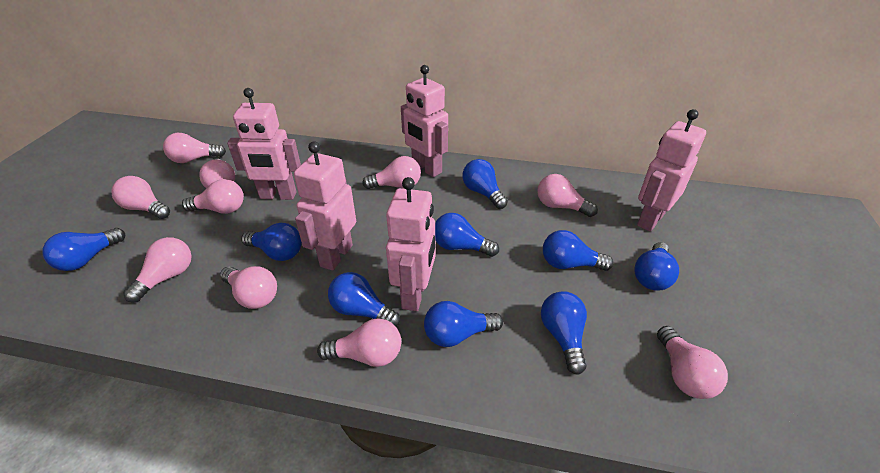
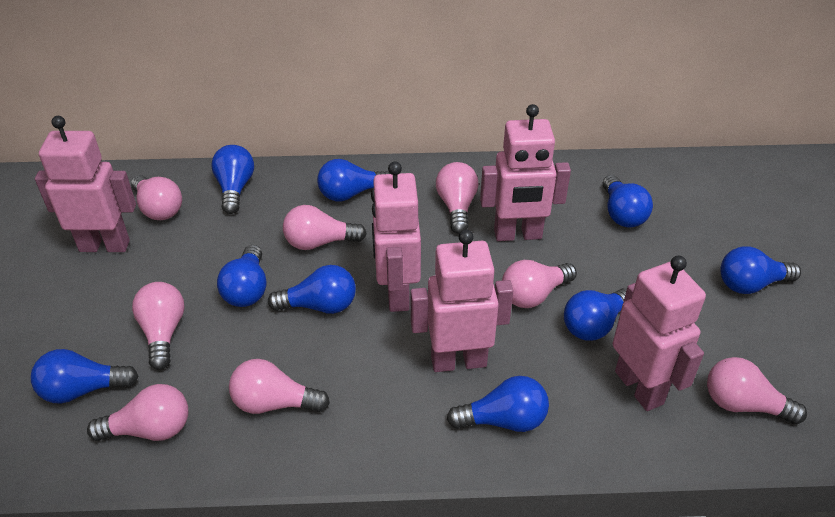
pink light bulb: 10 -> 8

